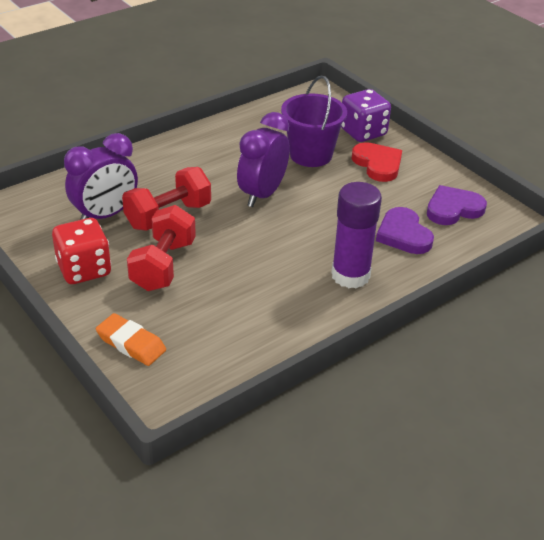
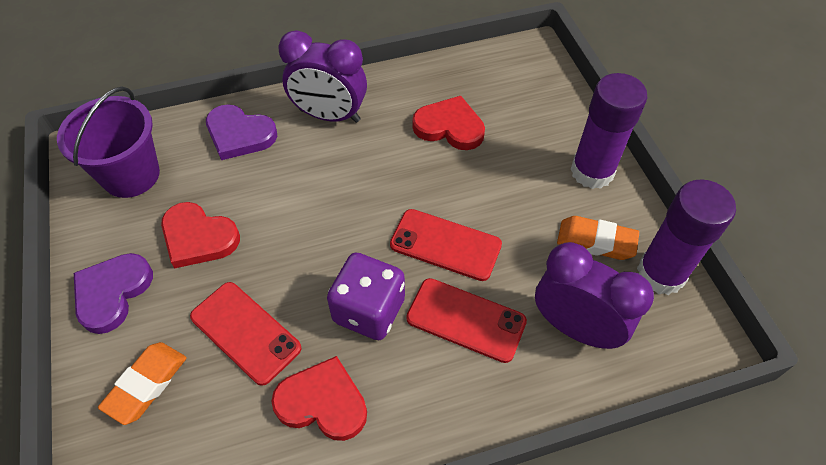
orange eraser: 1 -> 2
purple glue stick: 1 -> 2
red dice: 1 -> 0
red dumbbell: 2 -> 0
red heart: 1 -> 3
red phone: 0 -> 3

